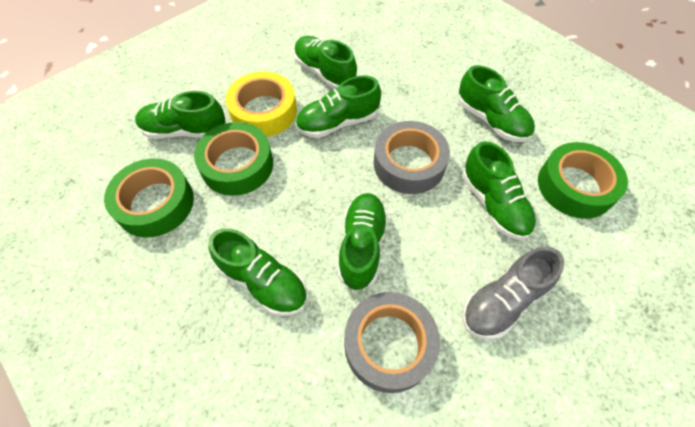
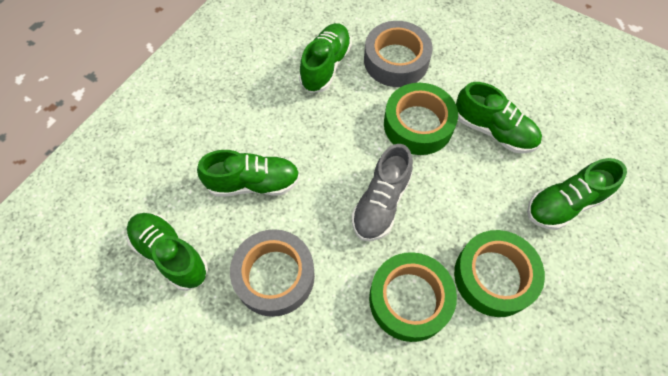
green shoe: 7 -> 5
yellow tape: 1 -> 0

